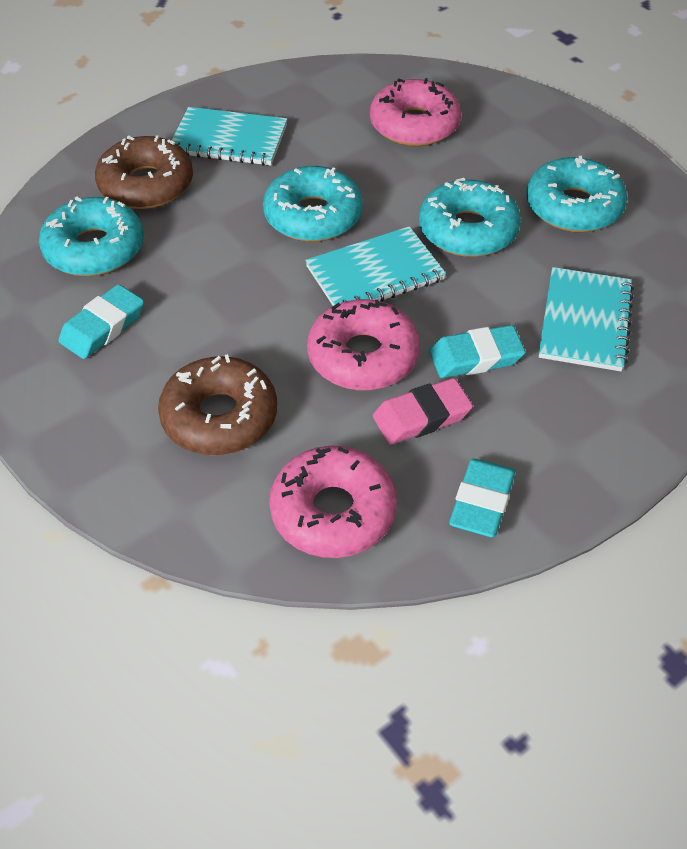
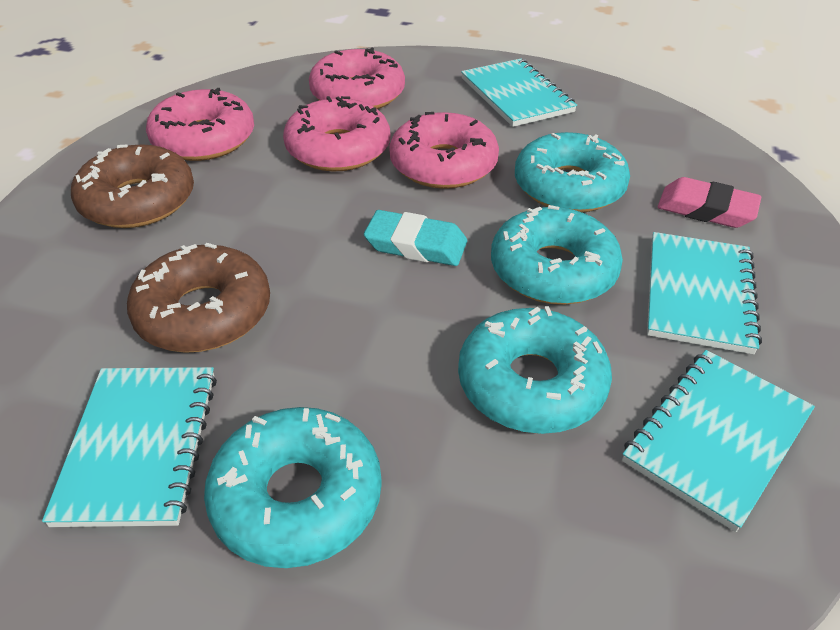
pink donut: 3 -> 4
turquoise eraser: 3 -> 1
turquoise notebook: 3 -> 4

